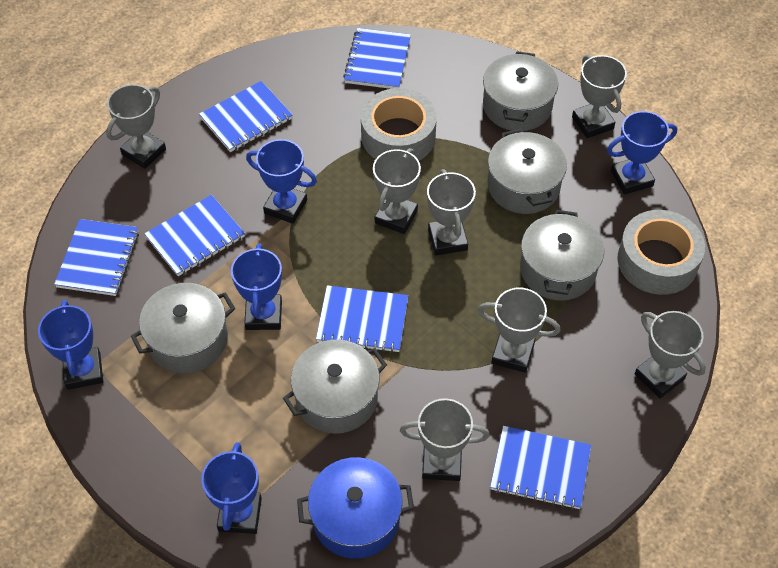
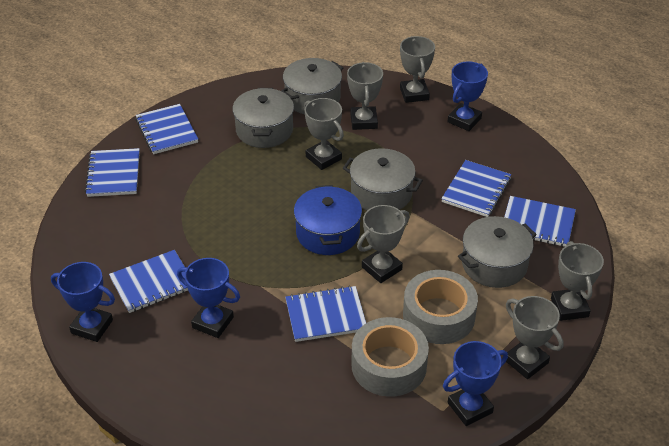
blue trophy: 5 -> 4
grey pot: 5 -> 4
grey trophy: 7 -> 6

